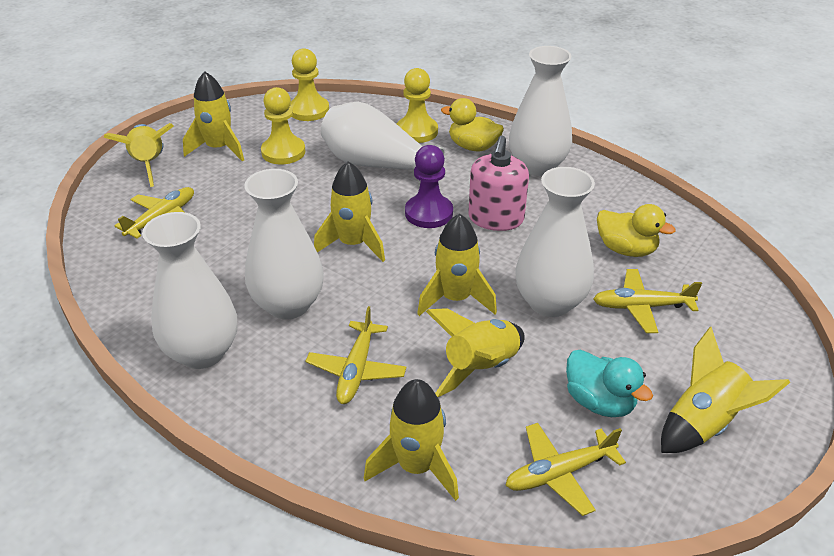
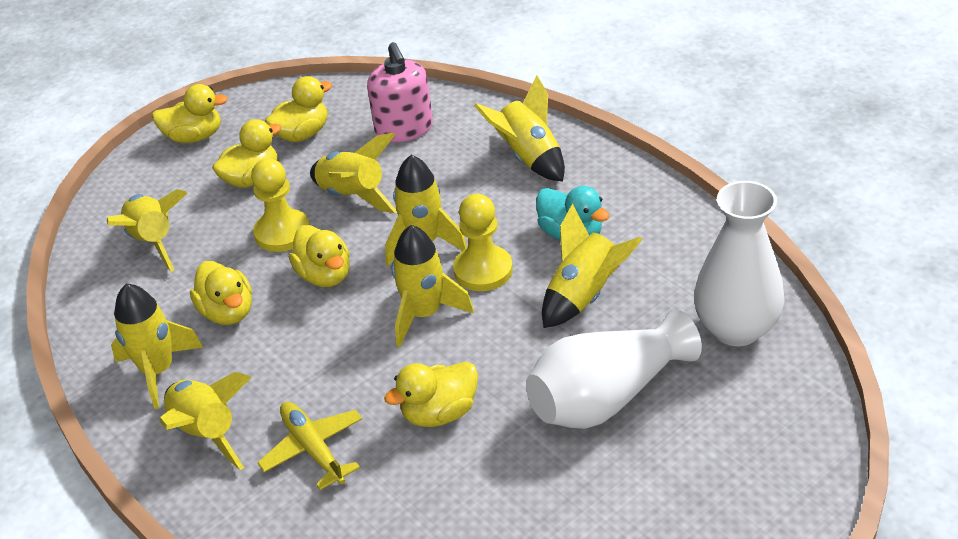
purple pawn: 1 -> 0
white vase: 5 -> 2
yellow duck: 2 -> 6
yellow pawn: 3 -> 2
yellow plane: 4 -> 1
yellow rocket: 7 -> 8

